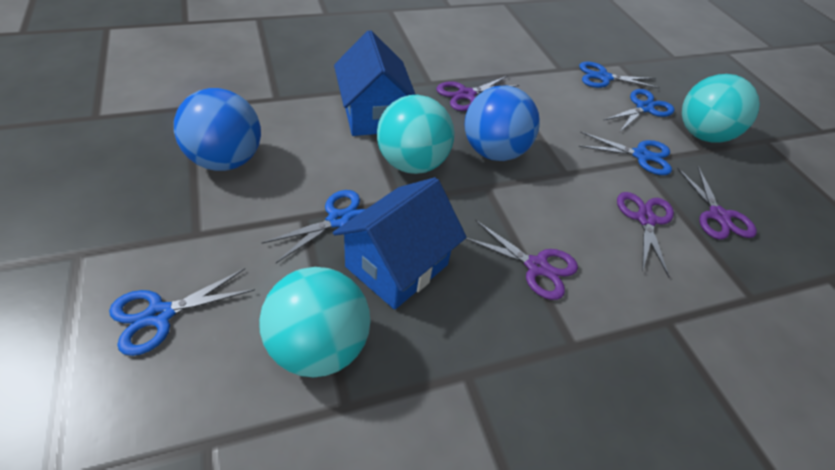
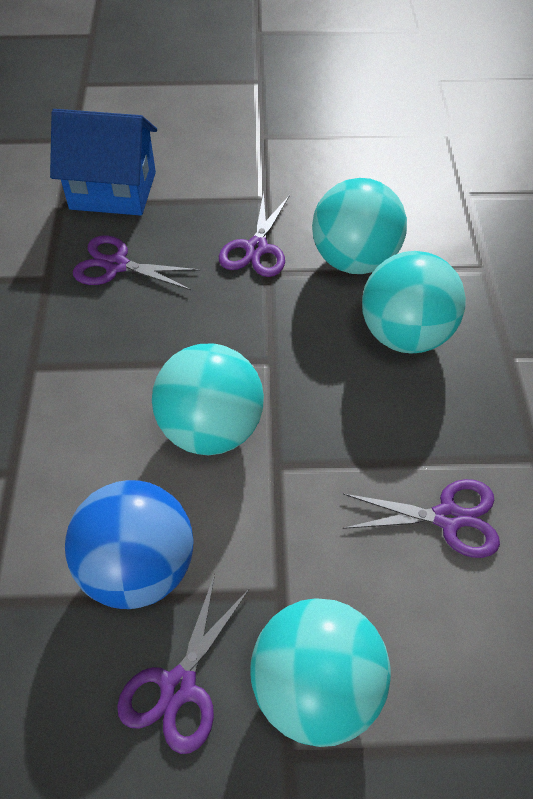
blue ball: 2 -> 1
blue house: 2 -> 1
blue scissors: 5 -> 0
turquoise ball: 3 -> 4

